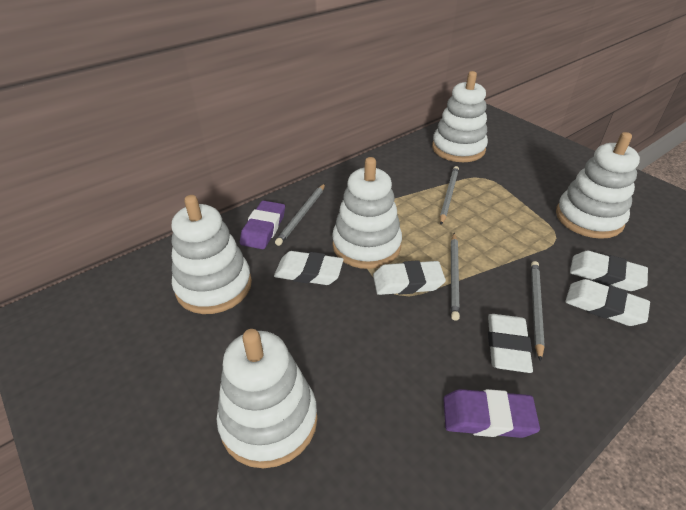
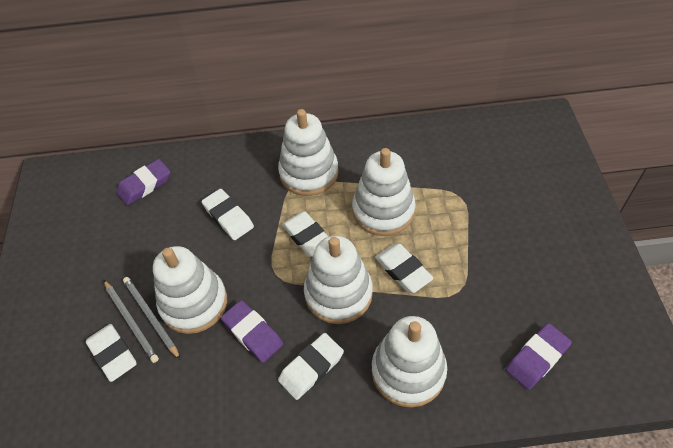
grey pencil: 4 -> 2
purple eraser: 2 -> 3

